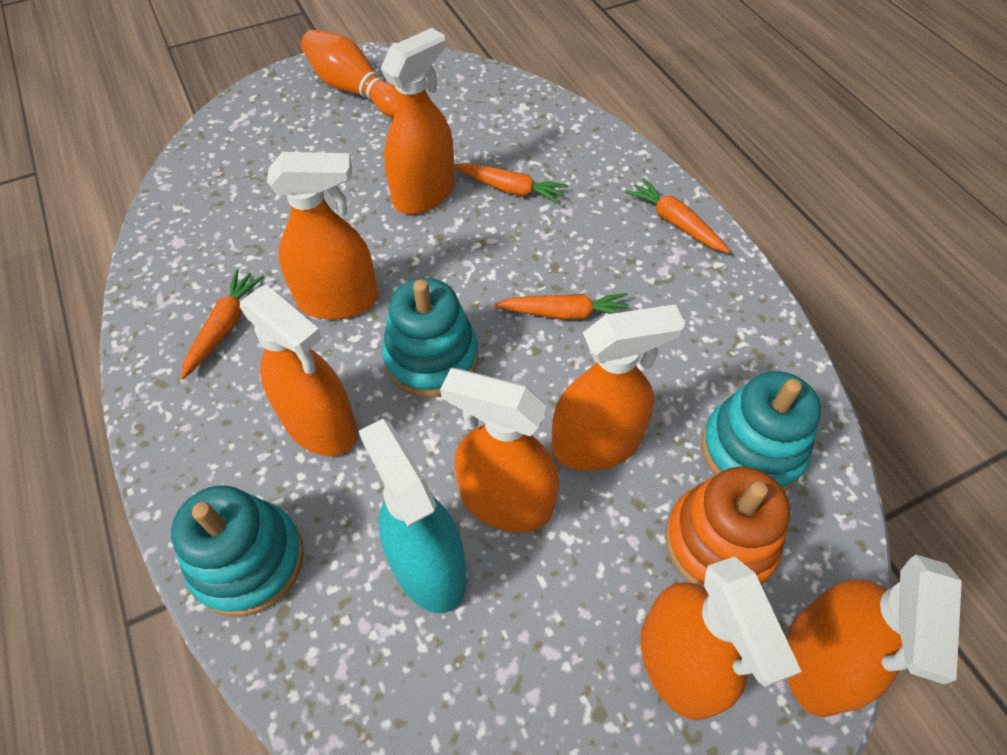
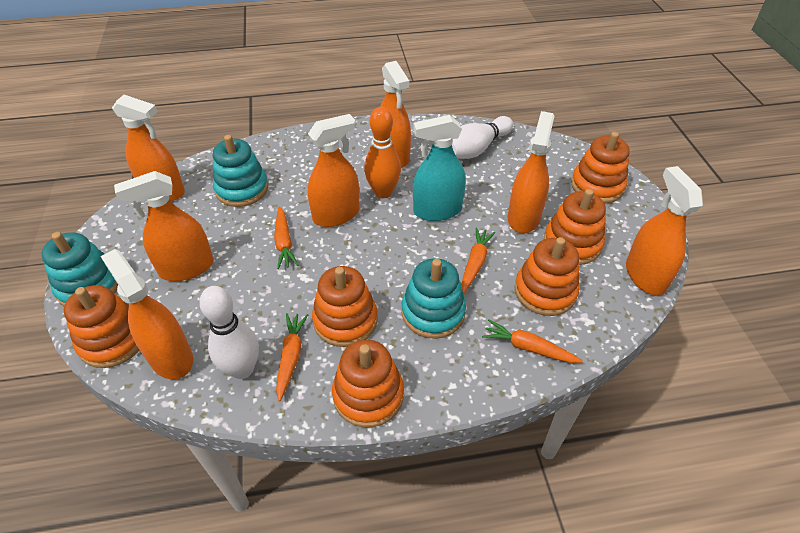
orange stacking toy: 1 -> 6
white bowling pin: 0 -> 2

